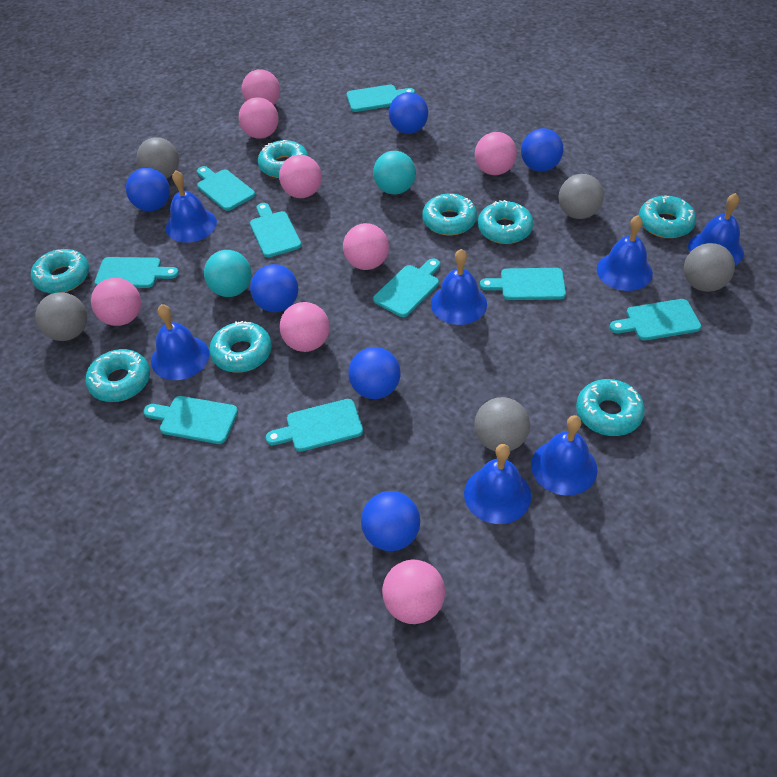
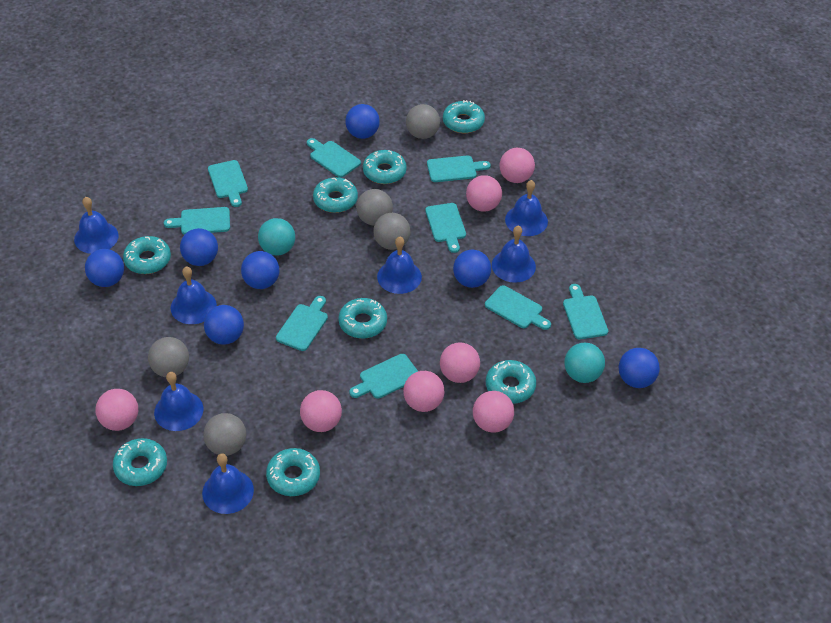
blue ball: 6 -> 7
pink ball: 8 -> 7

